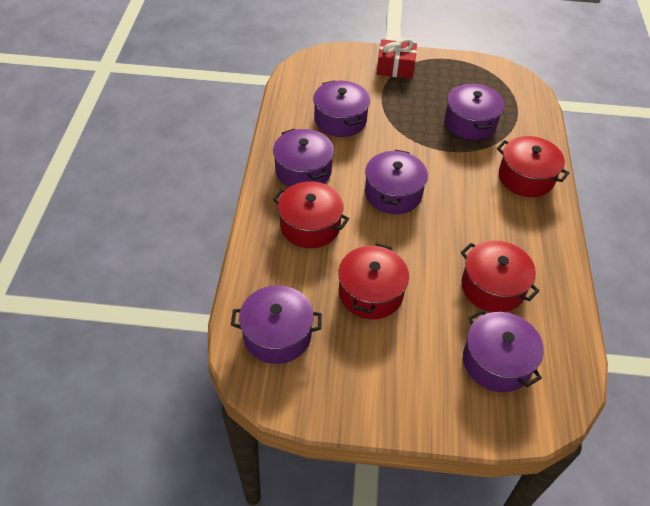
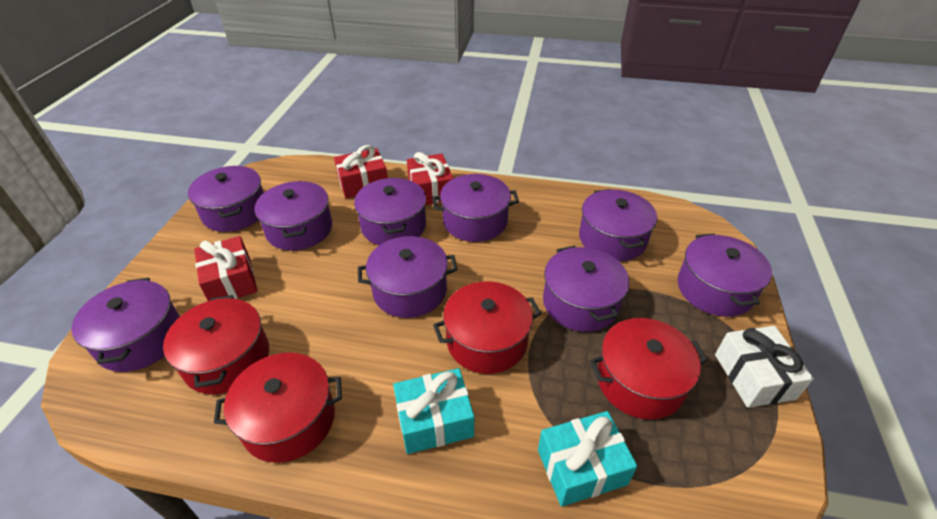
purple pot: 6 -> 9
red gift: 1 -> 3
turquoise gift: 0 -> 2
white gift: 0 -> 1

